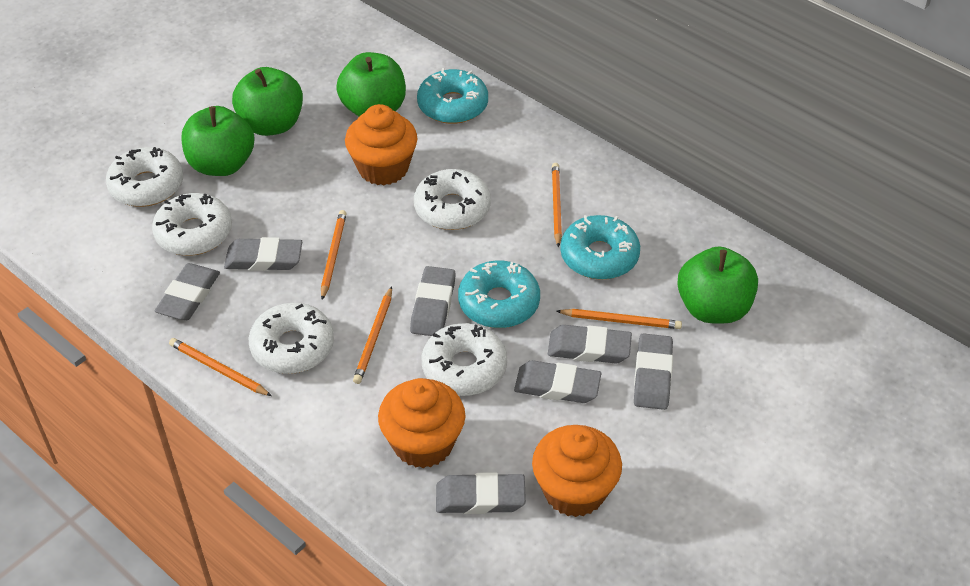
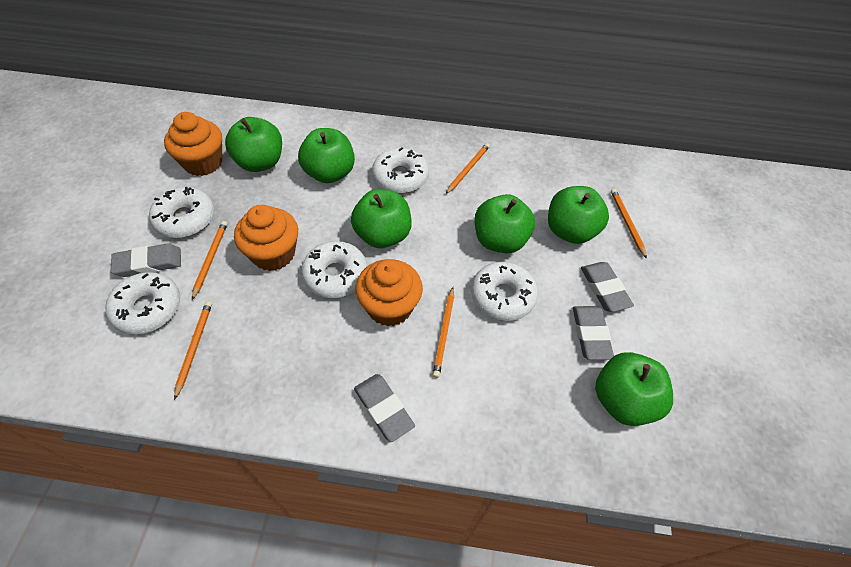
green apple: 4 -> 6
grey eraser: 7 -> 4
turquoise donut: 3 -> 0

